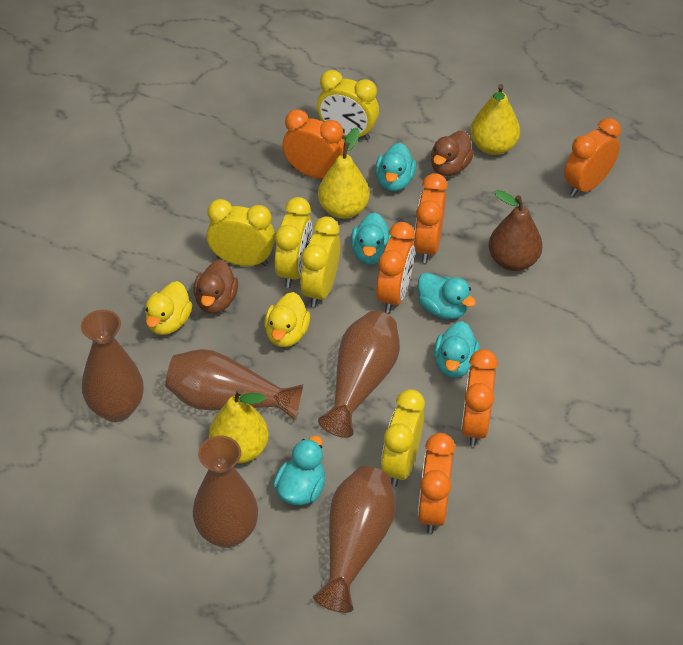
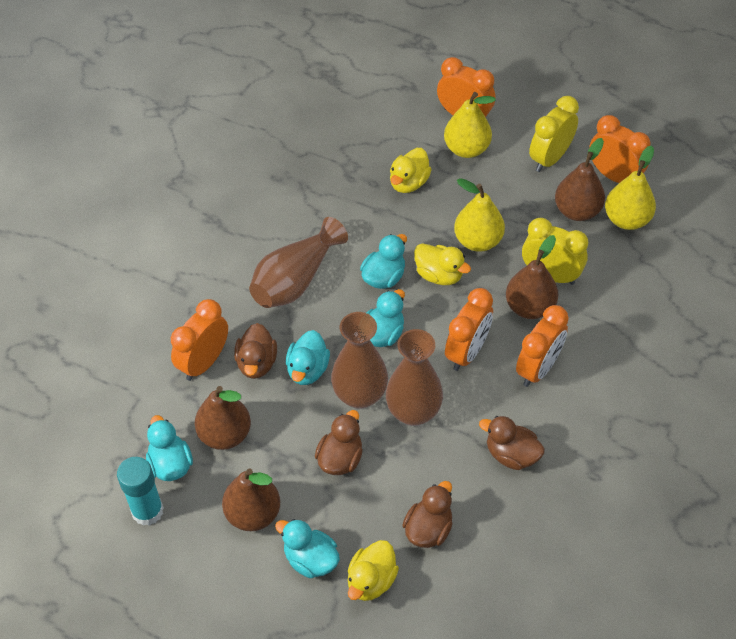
brown duck: 2 -> 4
brown pear: 1 -> 4
brown vase: 5 -> 3
orange clock: 6 -> 5
turquoise glue stick: 0 -> 1
yellow clock: 5 -> 2
yellow duck: 2 -> 3

